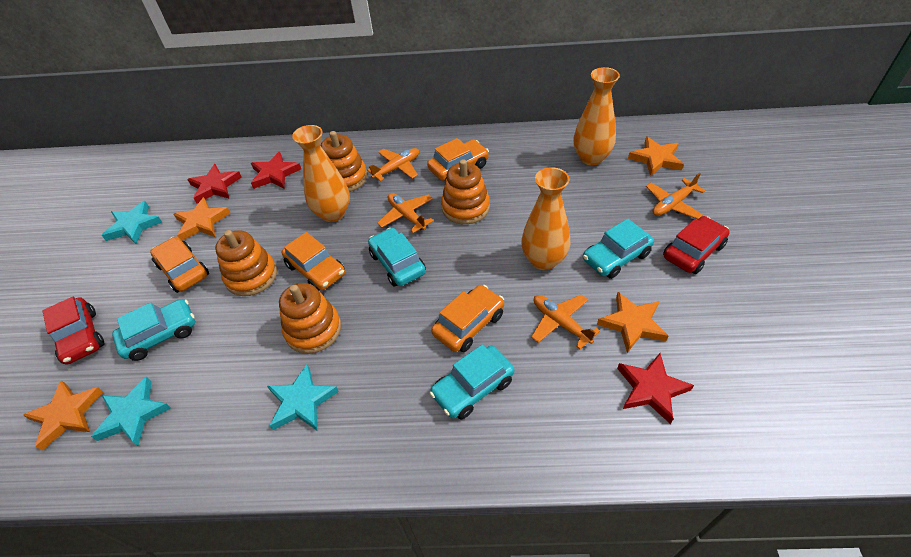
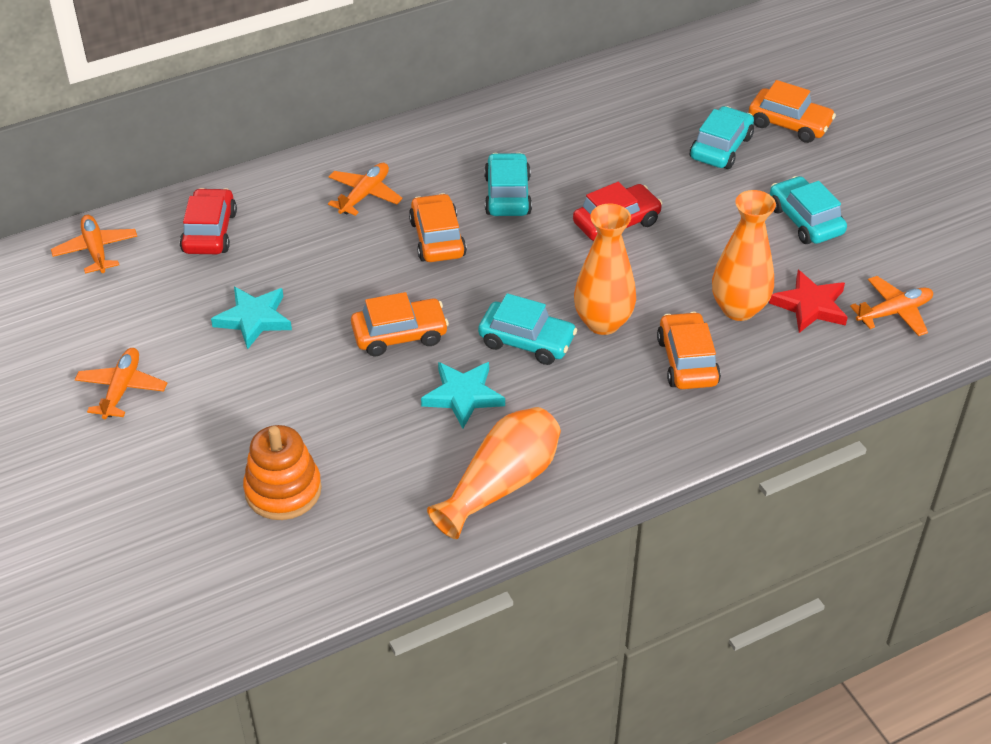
orange stacking toy: 4 -> 1
orange star: 4 -> 0
red star: 3 -> 1
turquoise star: 3 -> 2

